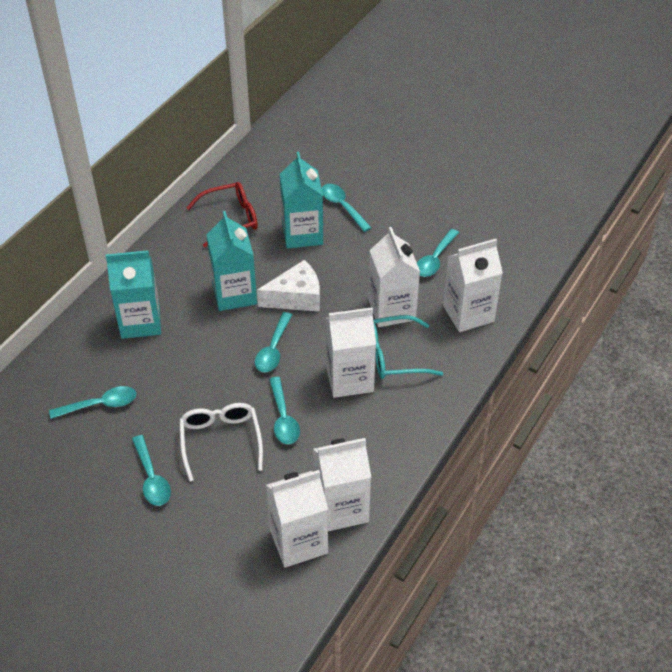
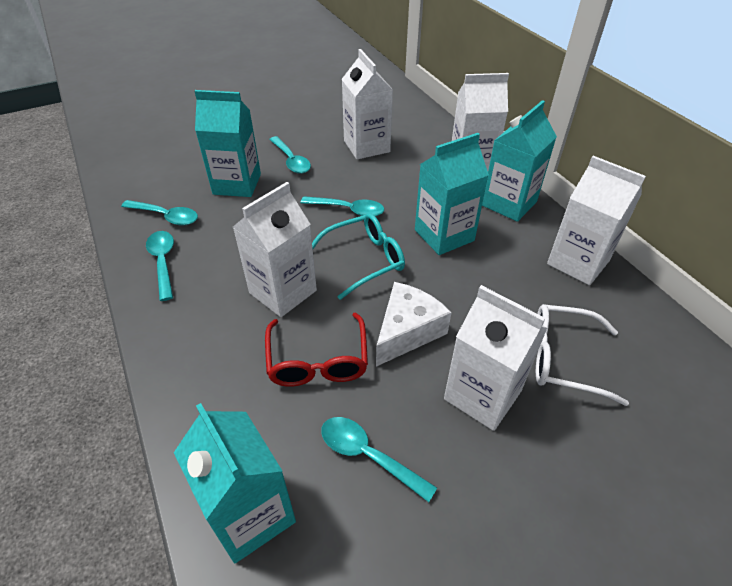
turquoise carton: 3 -> 4
turquoise spoon: 6 -> 5

